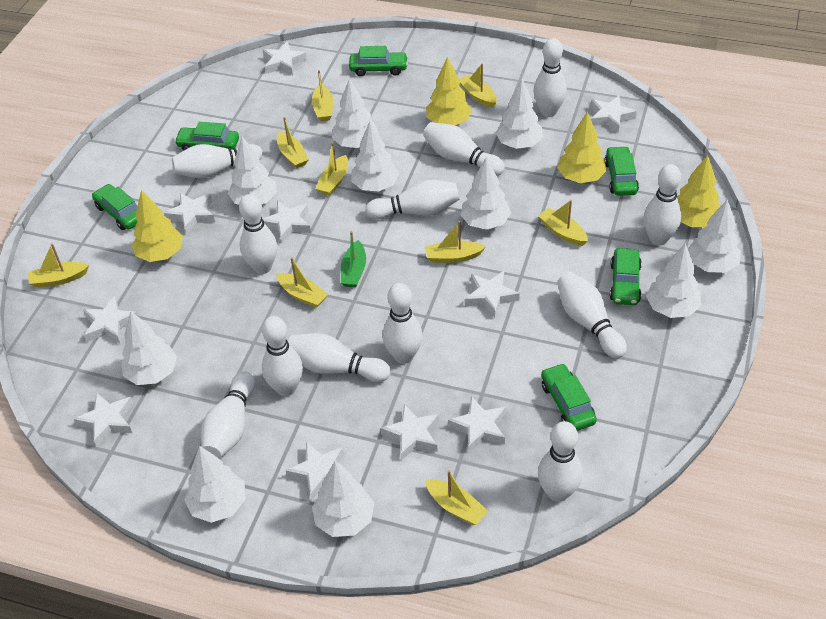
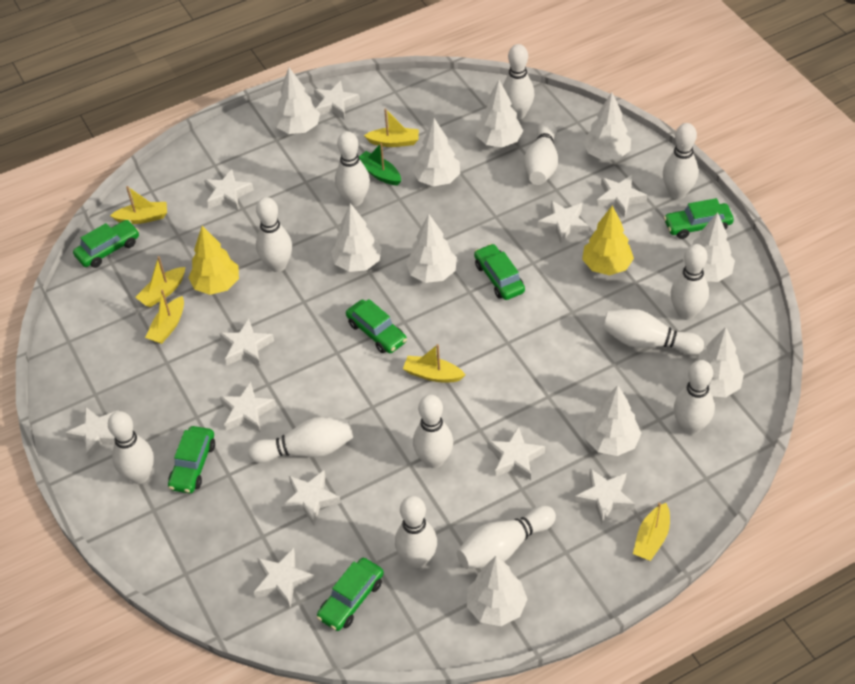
white bowling pin: 12 -> 13
white star: 10 -> 11
yellow boat: 9 -> 6
yellow tree: 4 -> 2

